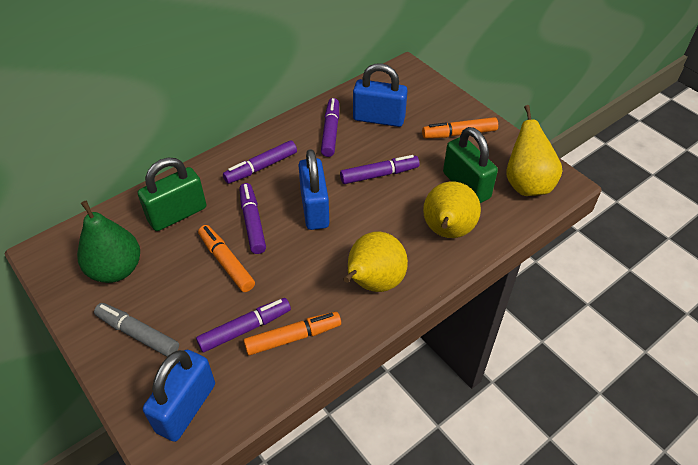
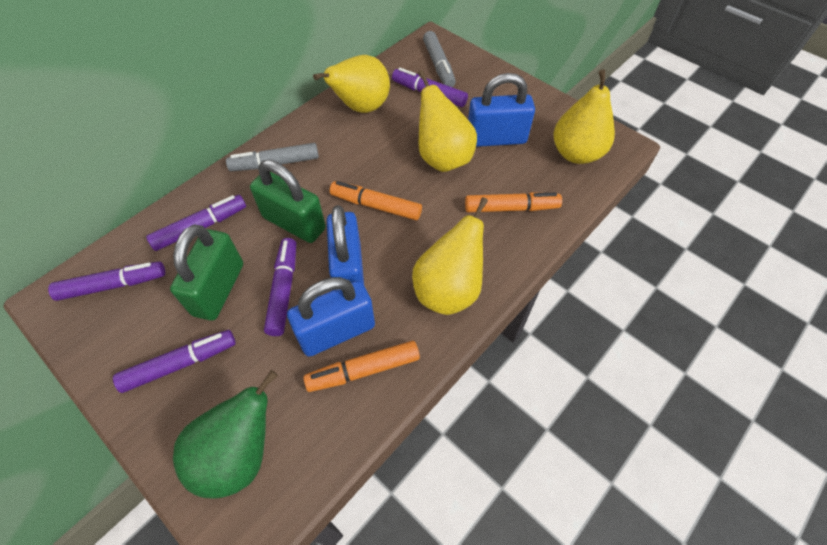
grey marker: 1 -> 2
yellow pear: 3 -> 4

